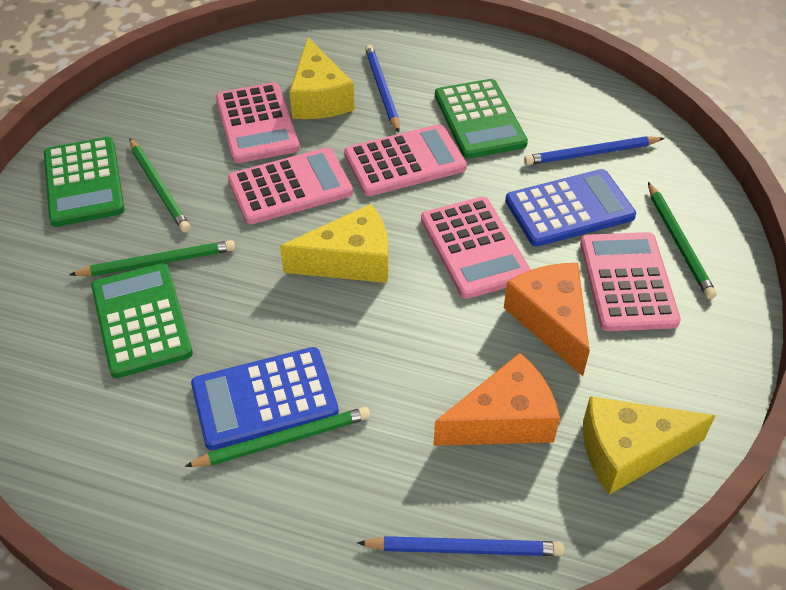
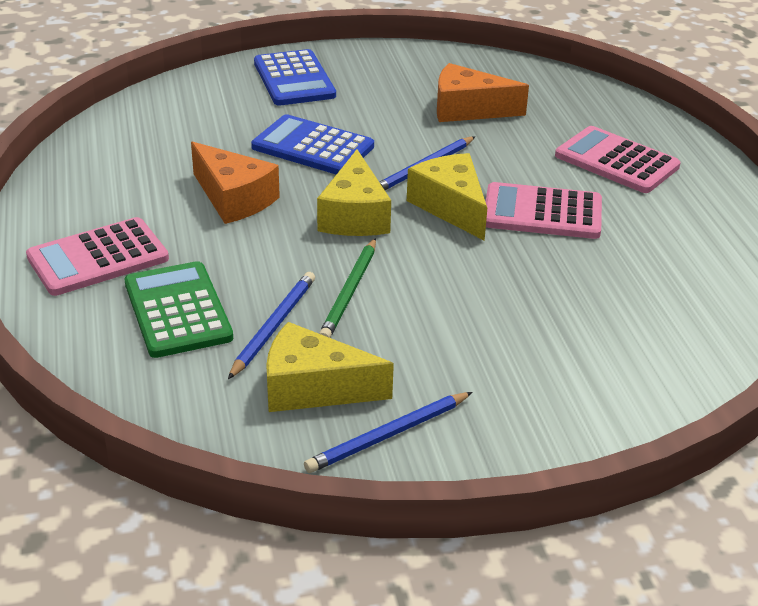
green calculator: 3 -> 1
green pencil: 4 -> 1
pink calculator: 5 -> 3

